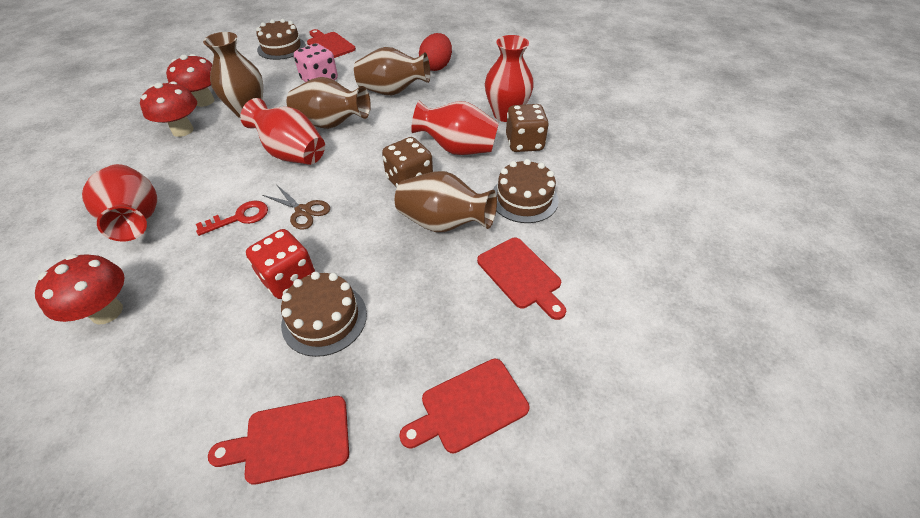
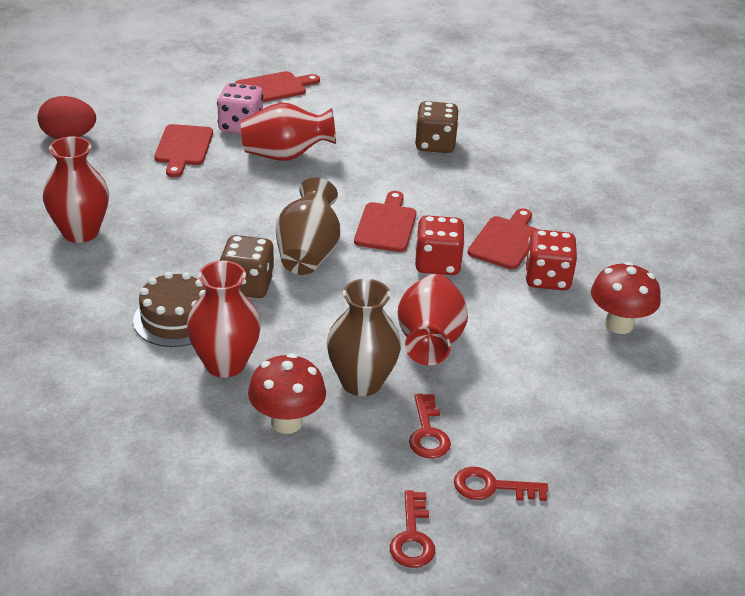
brown cake: 3 -> 1
brown scissors: 1 -> 0
brown vase: 4 -> 2
red dice: 1 -> 2
red key: 1 -> 3
red mushroom: 3 -> 2

